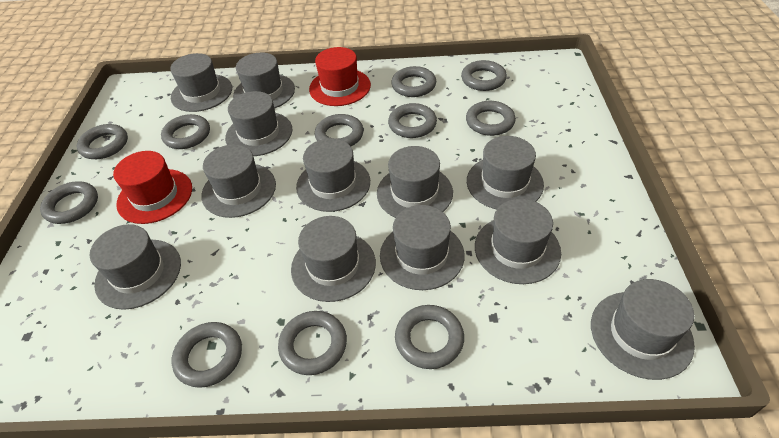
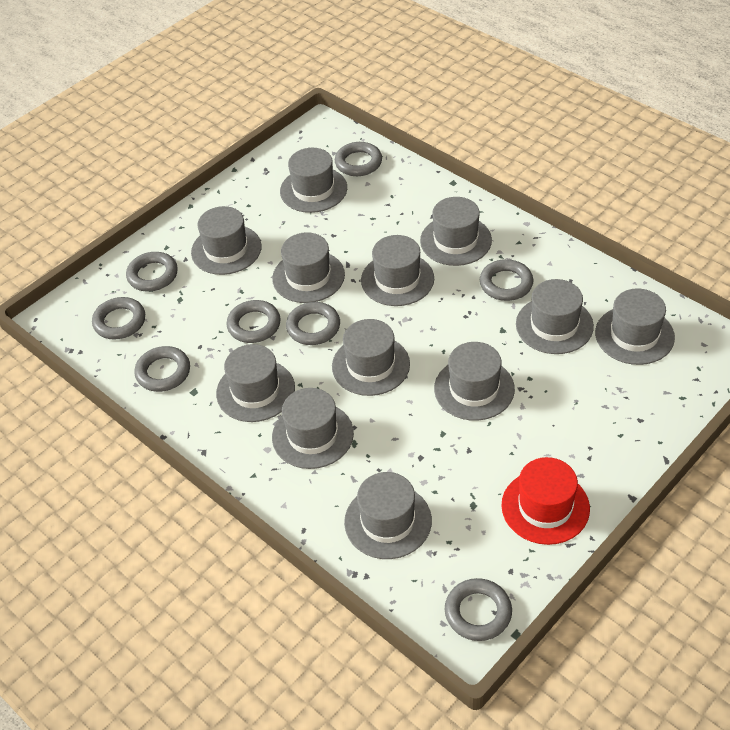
grey ring: 11 -> 8
red hat: 2 -> 1

